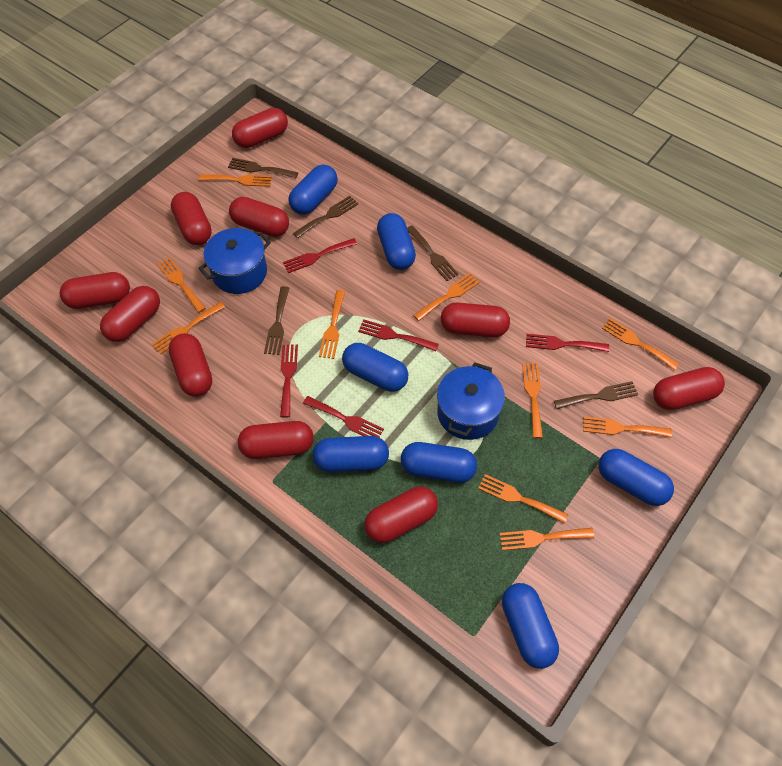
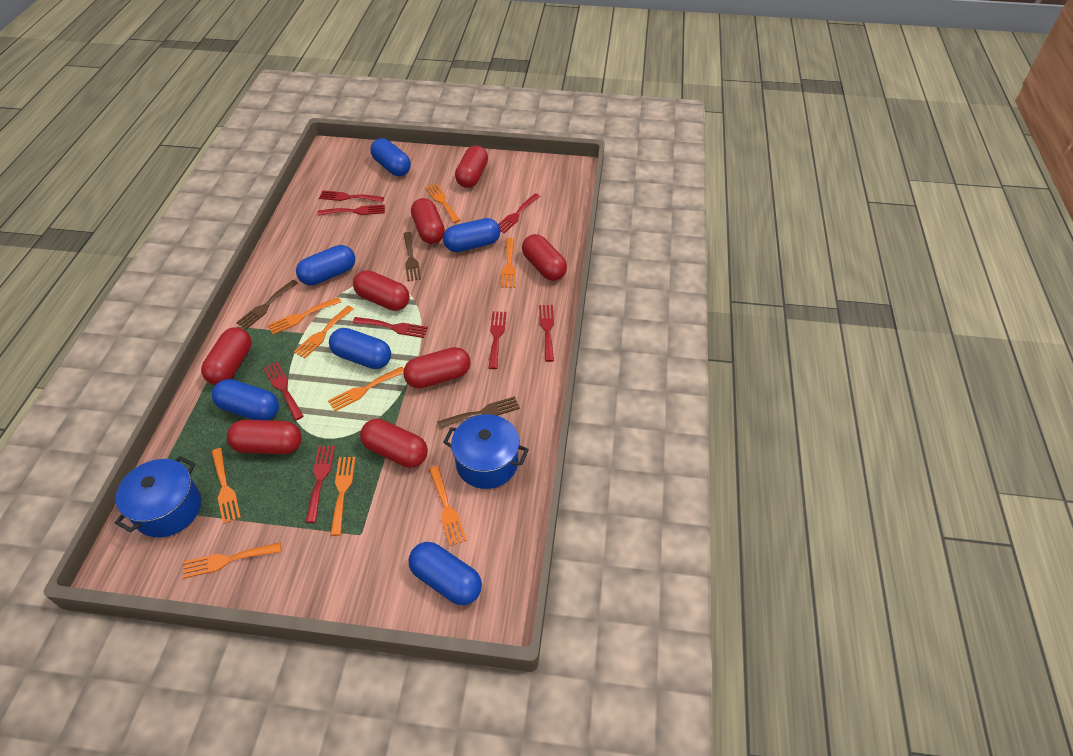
blue capsule: 7 -> 6
brown fork: 5 -> 3
orange fork: 10 -> 9
red capsule: 10 -> 8
red fork: 5 -> 8

